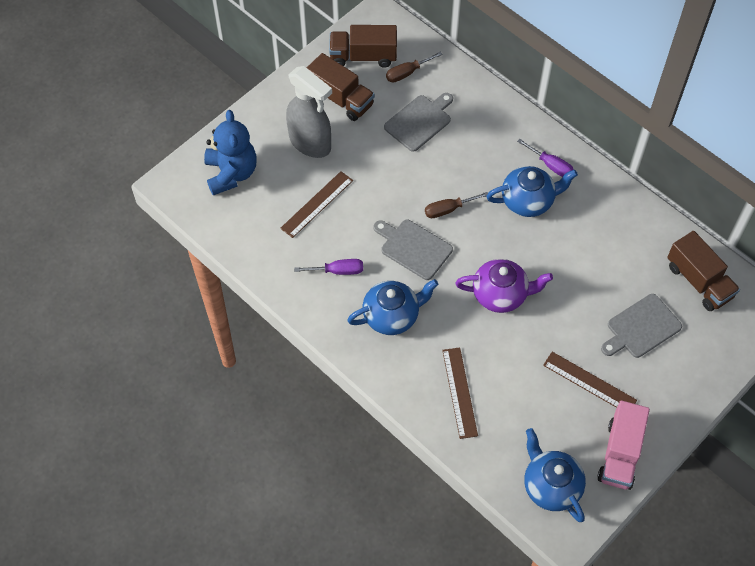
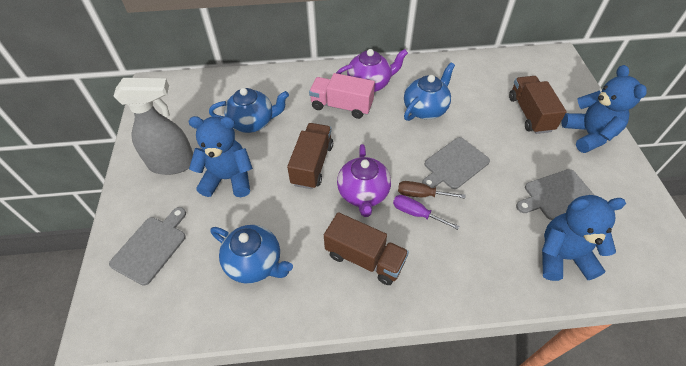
blue teddy bear: 1 -> 3
brown ruler: 3 -> 0
brown screwdriver: 2 -> 1
purple screwdriver: 2 -> 1
purple teapot: 1 -> 2

